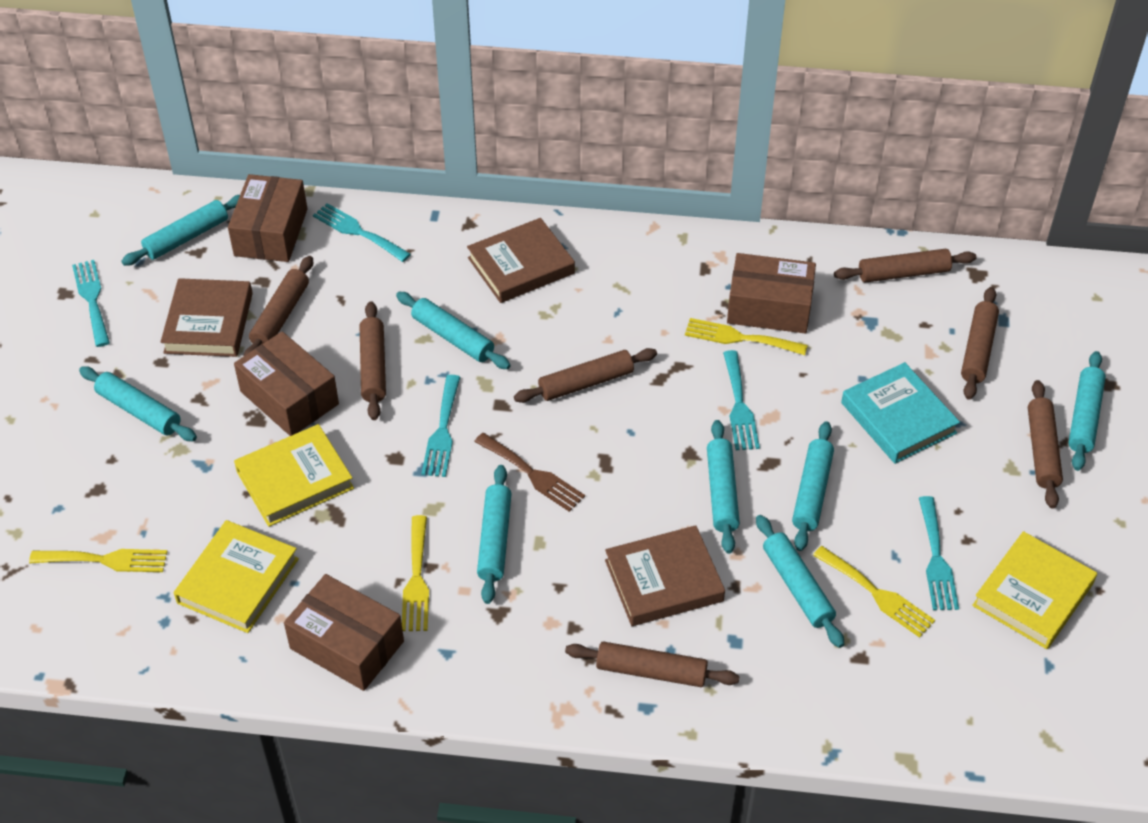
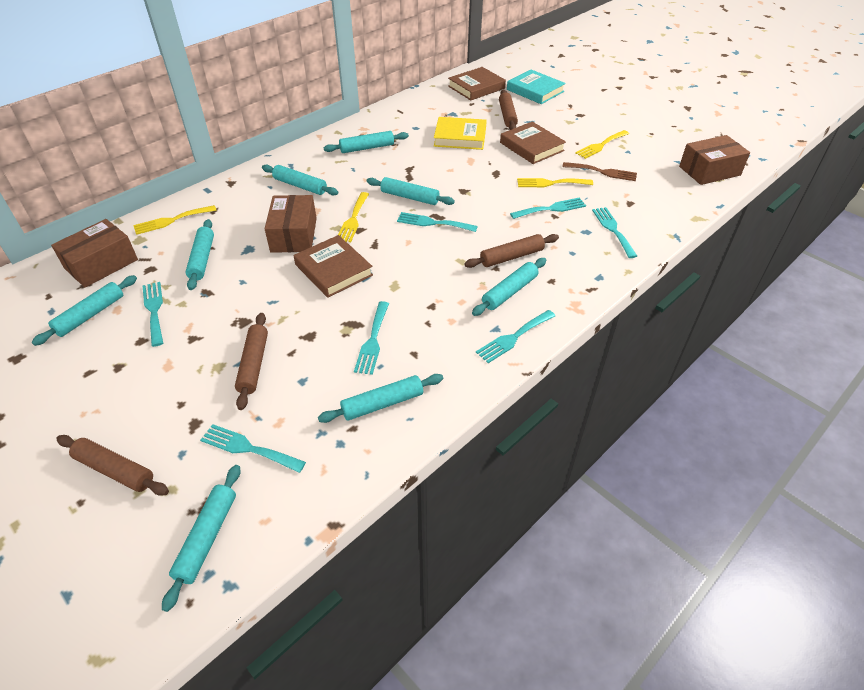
brown box: 4 -> 3
brown rolling pin: 7 -> 4
turquoise fork: 5 -> 7
yellow book: 3 -> 1

